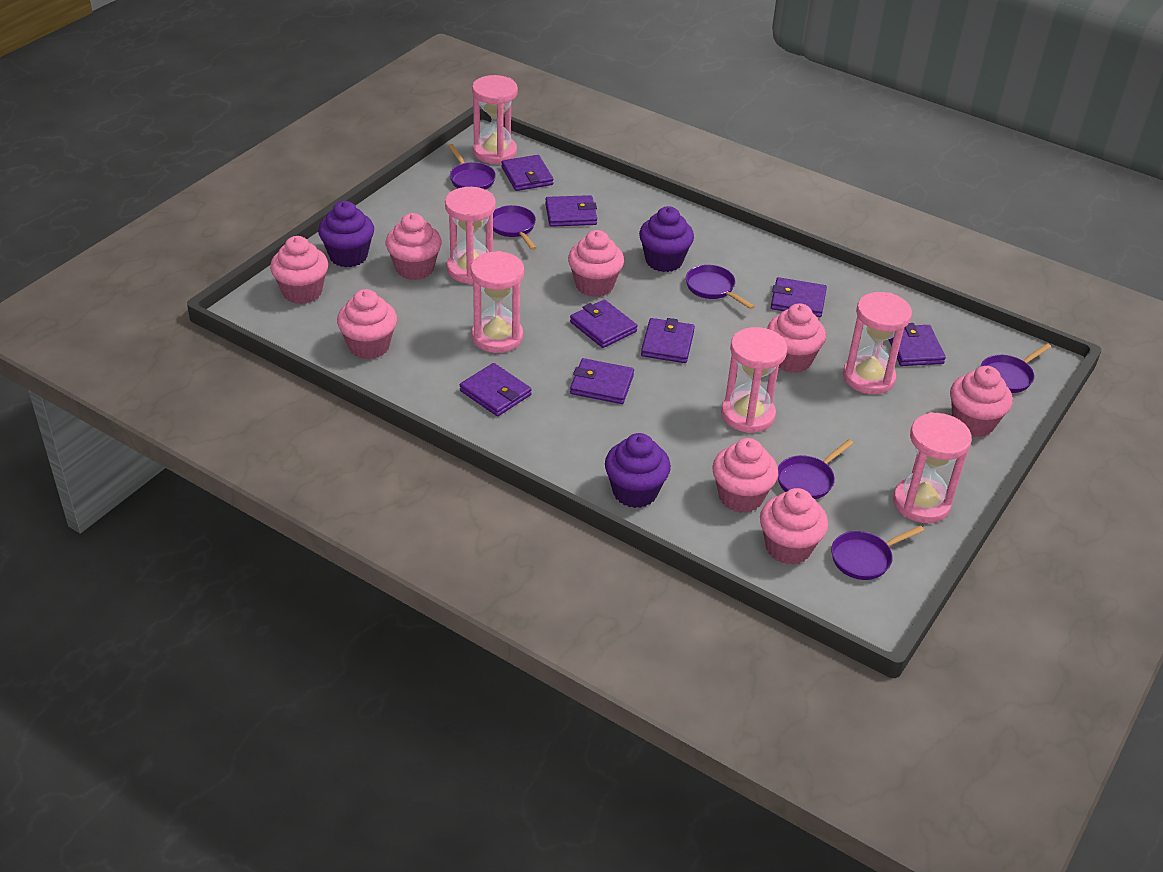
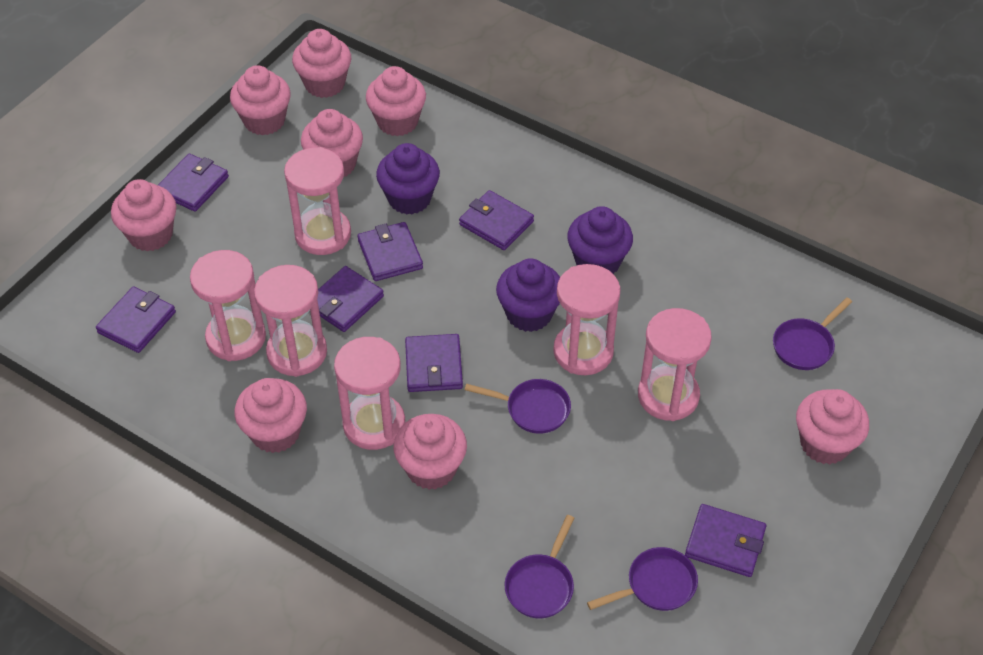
purple pan: 6 -> 4
purple wallet: 8 -> 7

